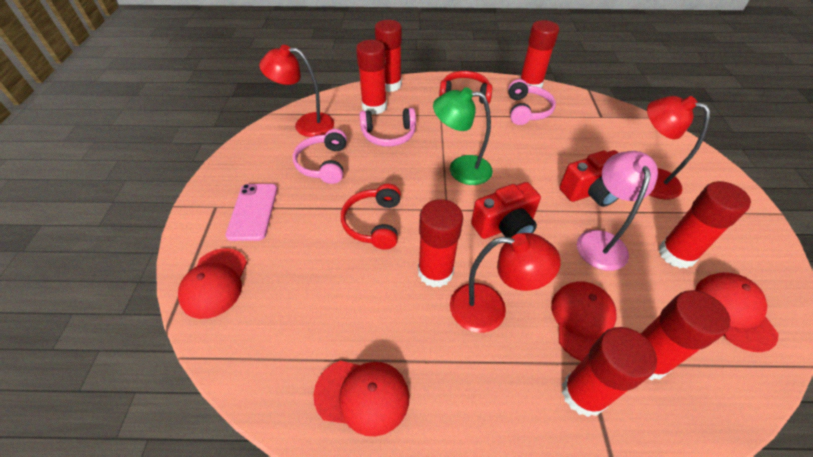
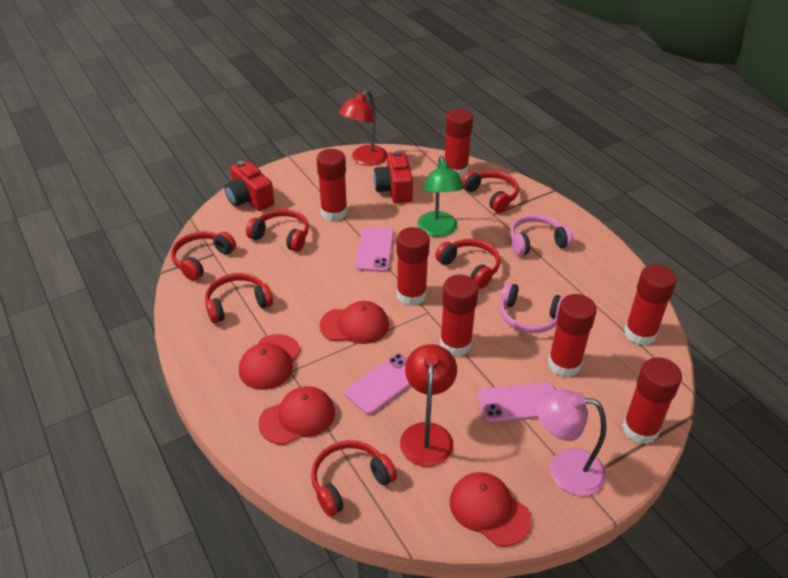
pink headphones: 3 -> 2
pink phone: 1 -> 3
red headphones: 2 -> 6
red lamp: 3 -> 2

